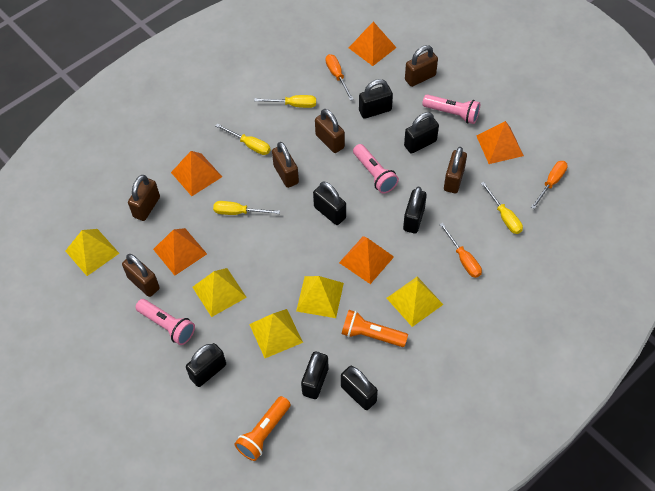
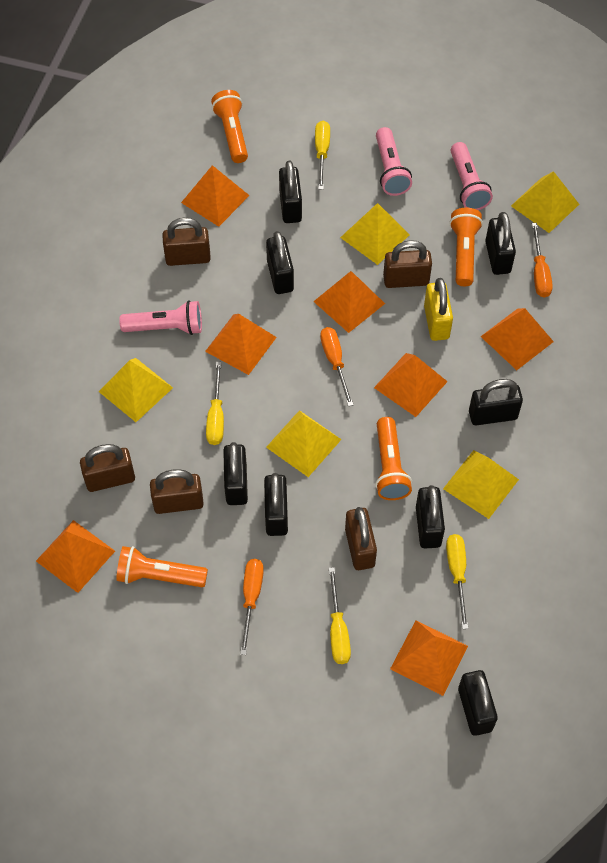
black padlock: 7 -> 8
brown padlock: 6 -> 5
orange flashlight: 2 -> 4
orange pyramid: 5 -> 7
yellow padlock: 0 -> 1

